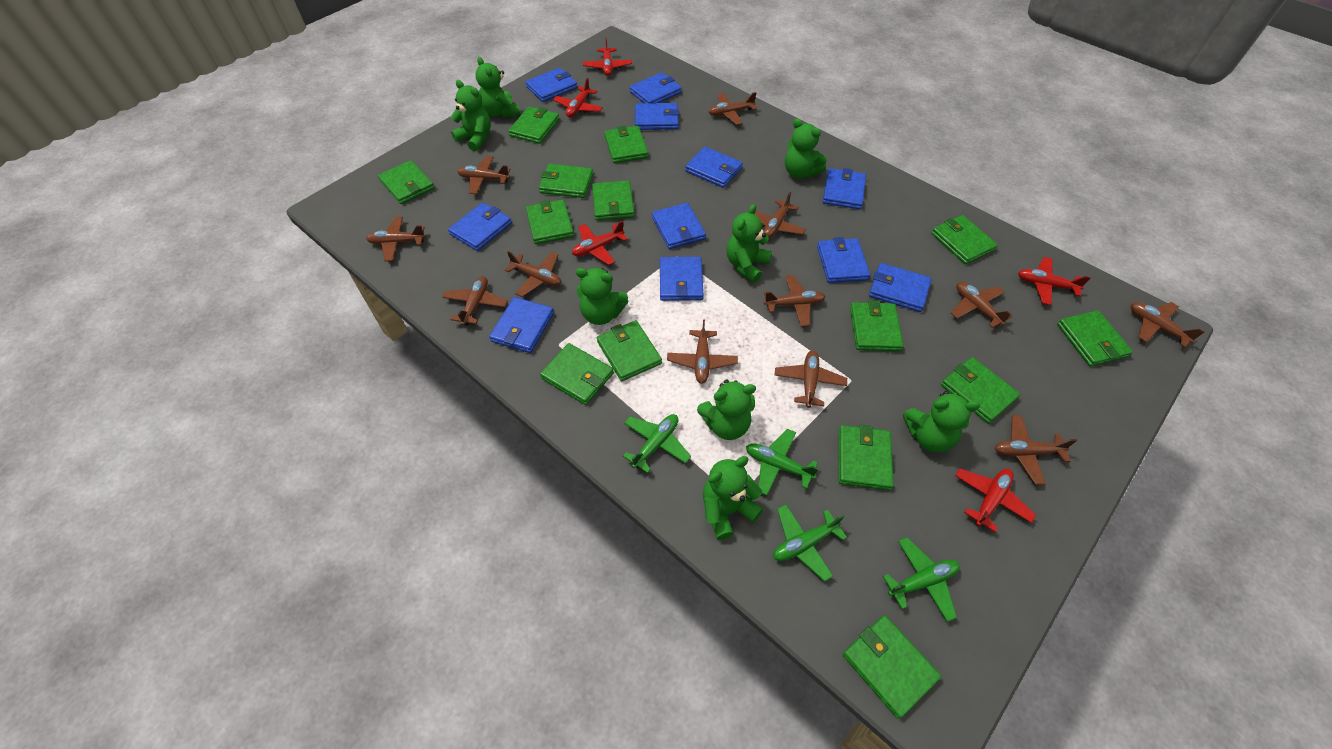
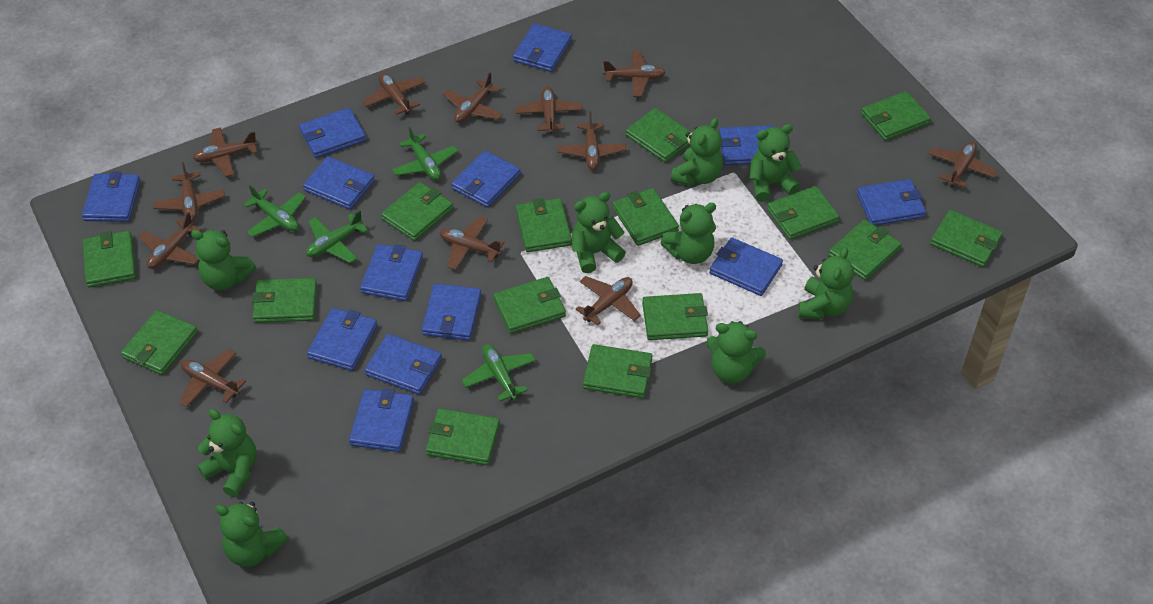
blue wallet: 11 -> 13
green teddy bear: 8 -> 9
green wallet: 14 -> 15
red plane: 5 -> 0

